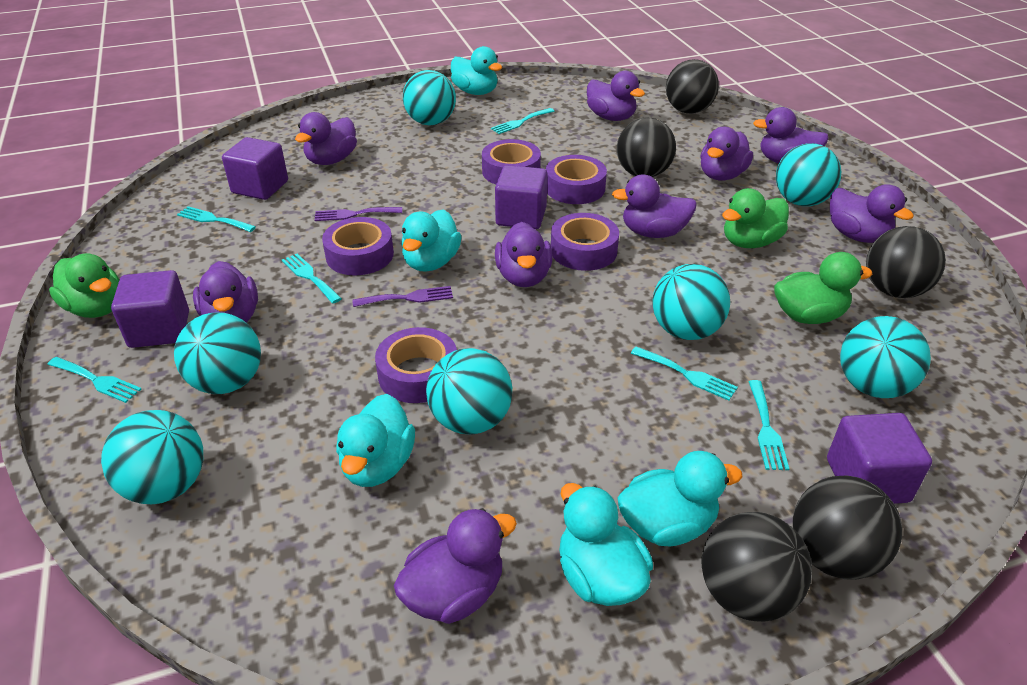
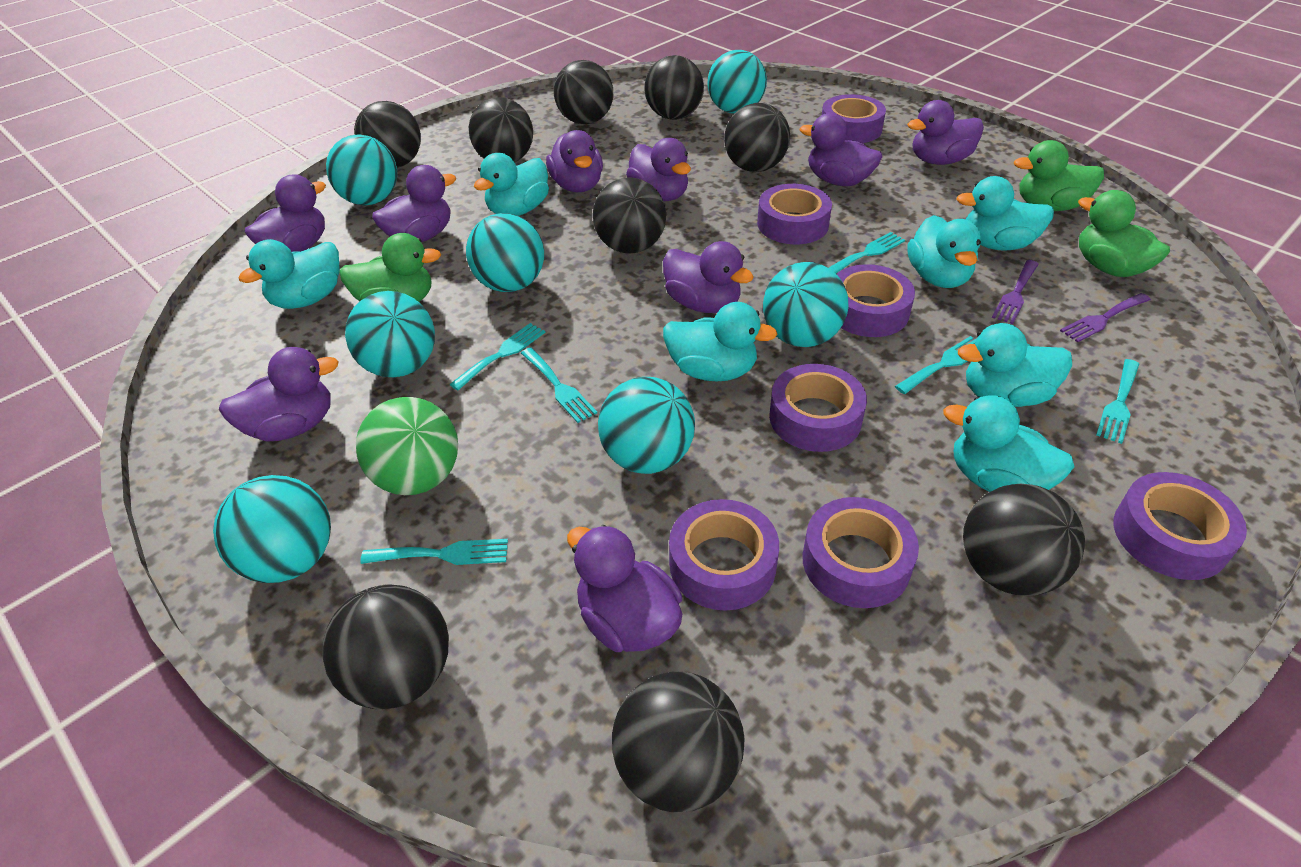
black ball: 5 -> 9
green ball: 0 -> 1
purple cube: 4 -> 0
purple tape: 5 -> 7
turquoise duck: 5 -> 7

